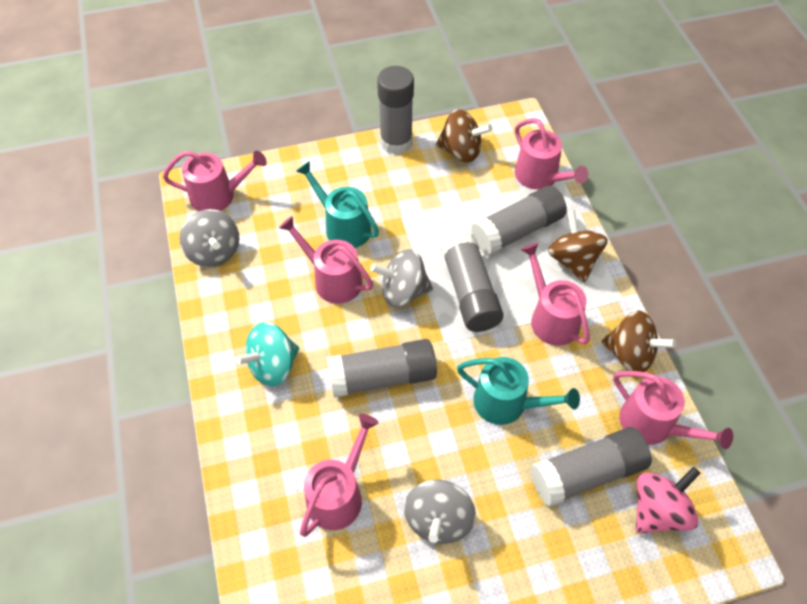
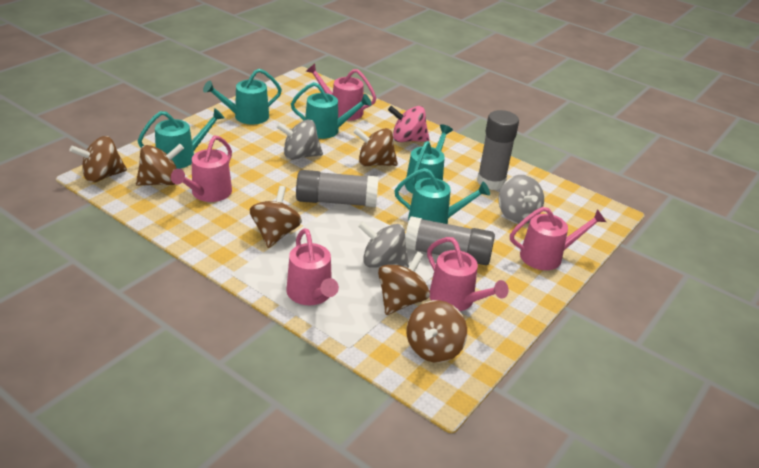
brown spinning top: 3 -> 6
grey glue stick: 5 -> 3
pink watering can: 6 -> 5
turquoise spinning top: 1 -> 0
turquoise watering can: 2 -> 5

